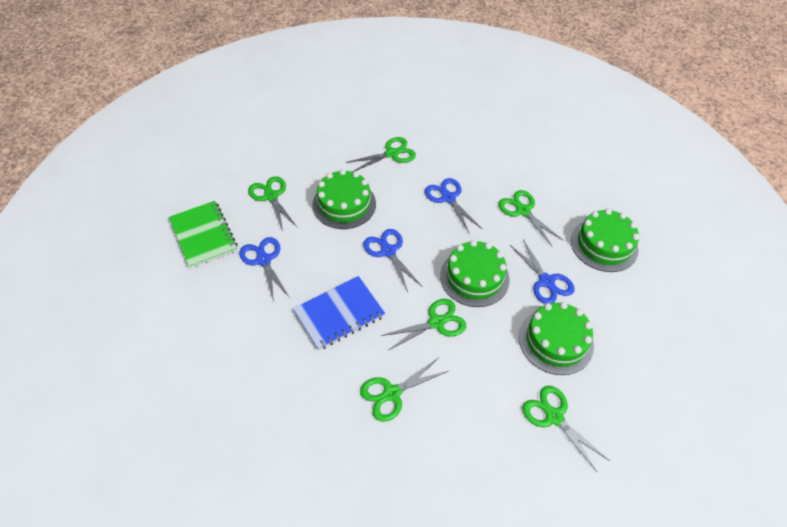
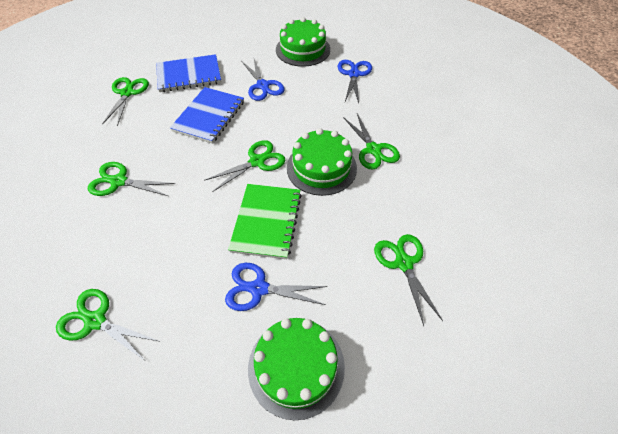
blue notebook: 1 -> 2
blue scissors: 4 -> 3
green cake: 4 -> 3

